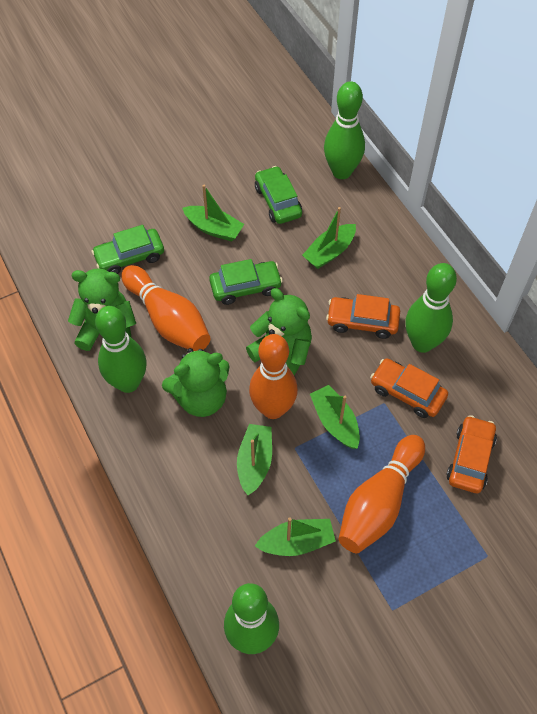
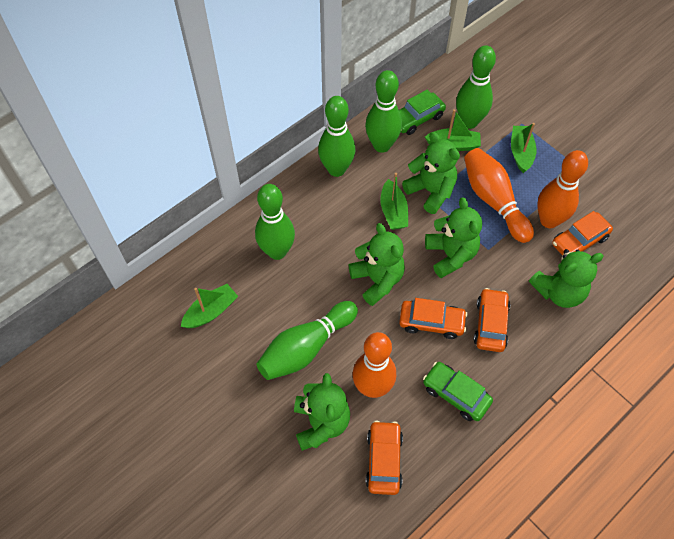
green boat: 5 -> 4
green bowling pin: 4 -> 5
green car: 3 -> 2
green teddy bear: 3 -> 5
orange car: 3 -> 4

